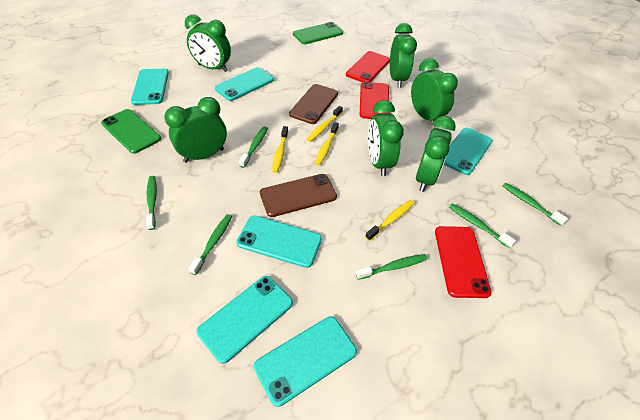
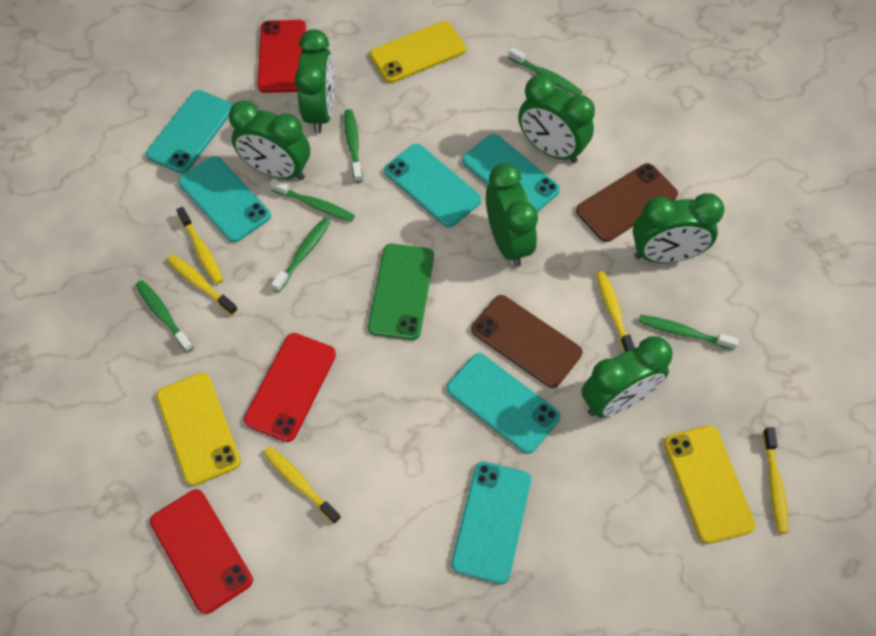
green phone: 2 -> 1
yellow phone: 0 -> 3
yellow toothbrush: 4 -> 5

